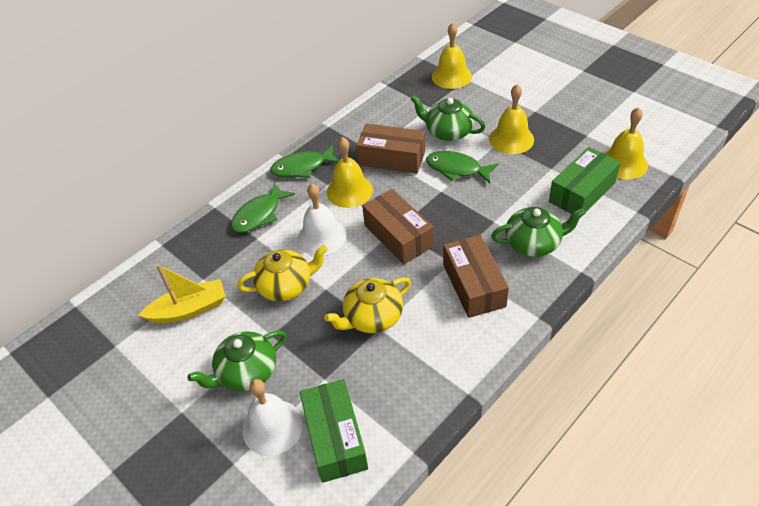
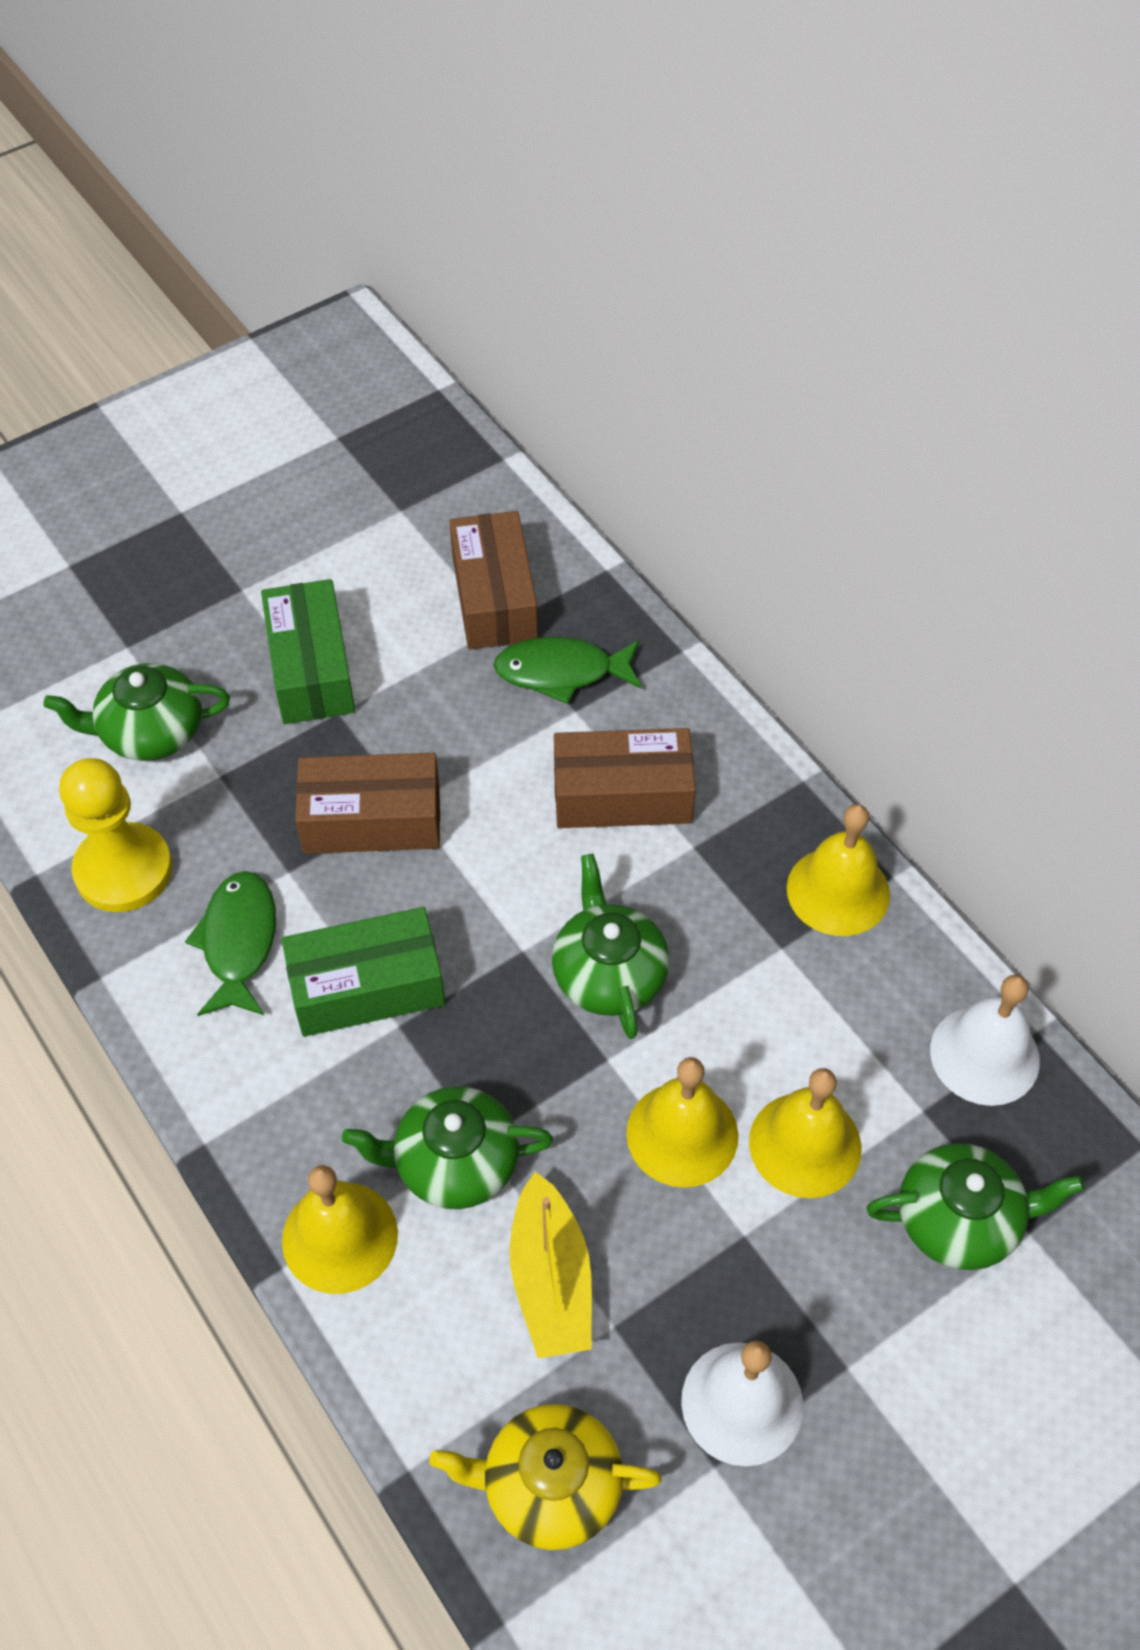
green fish: 3 -> 2
green teapot: 3 -> 4
yellow pawn: 0 -> 1
yellow teapot: 2 -> 1

